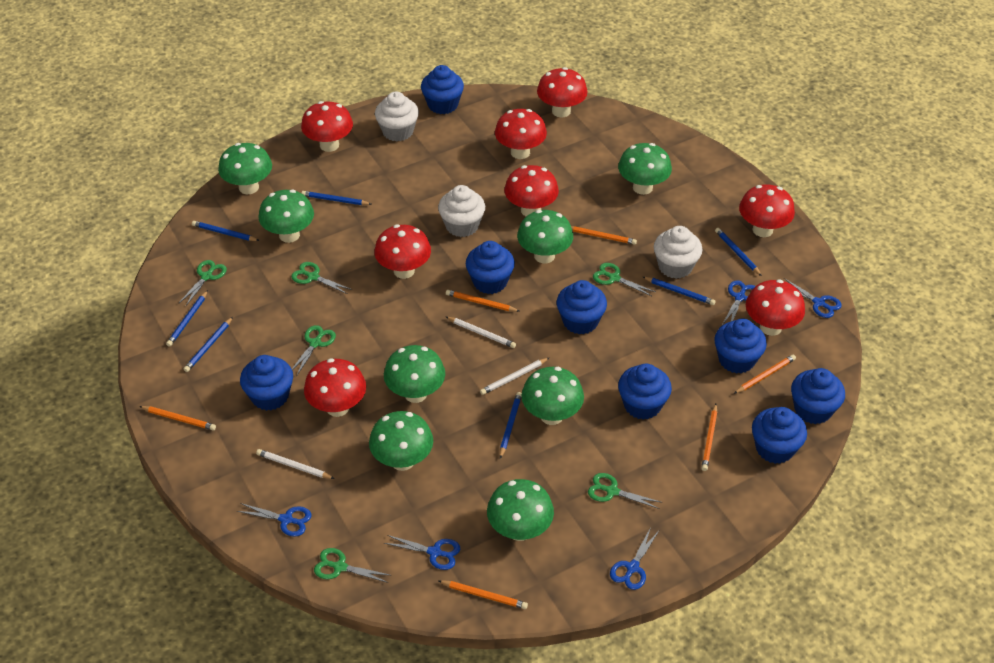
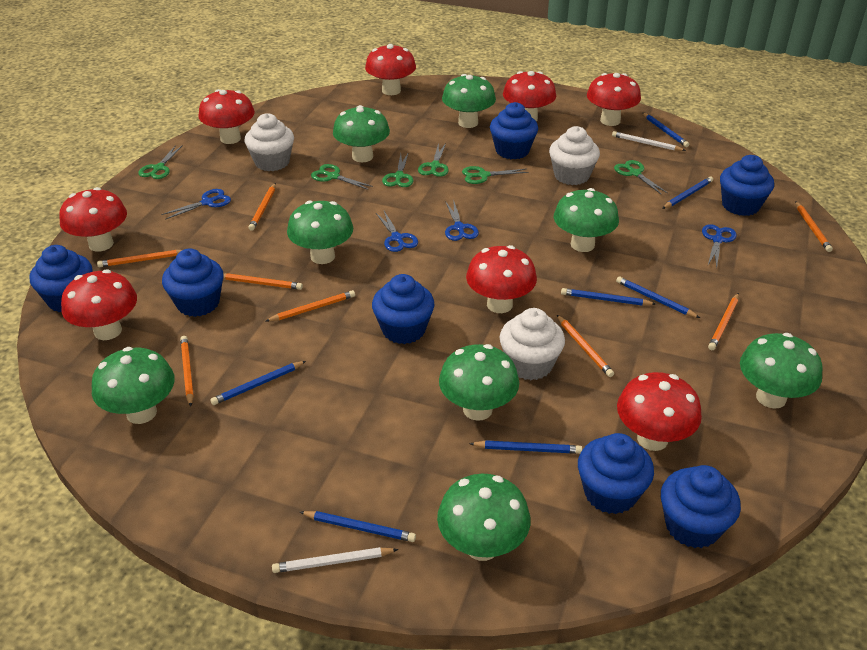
blue cupcake: 8 -> 7
blue scissors: 5 -> 4
orange pencil: 6 -> 8
white pencil: 3 -> 2

